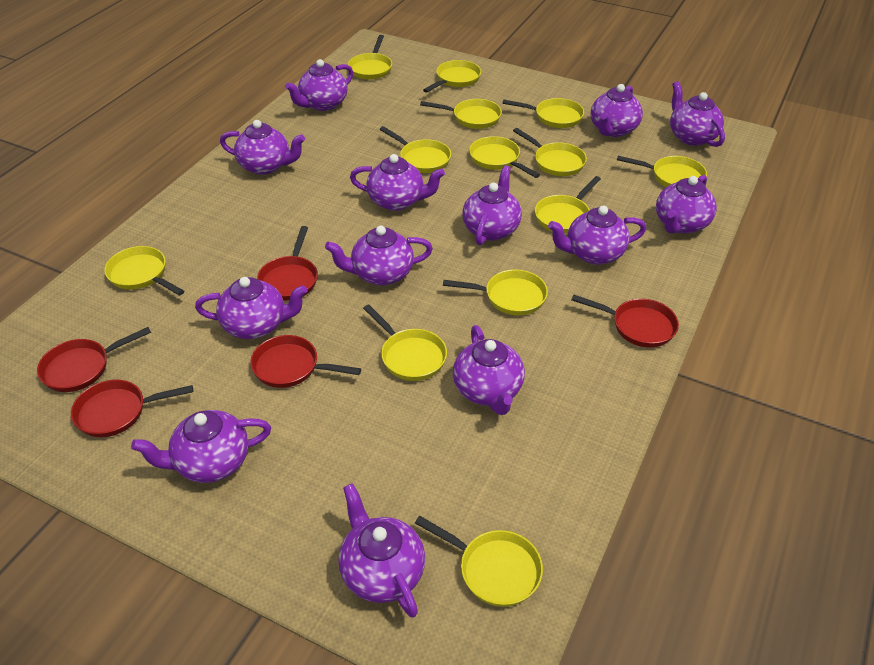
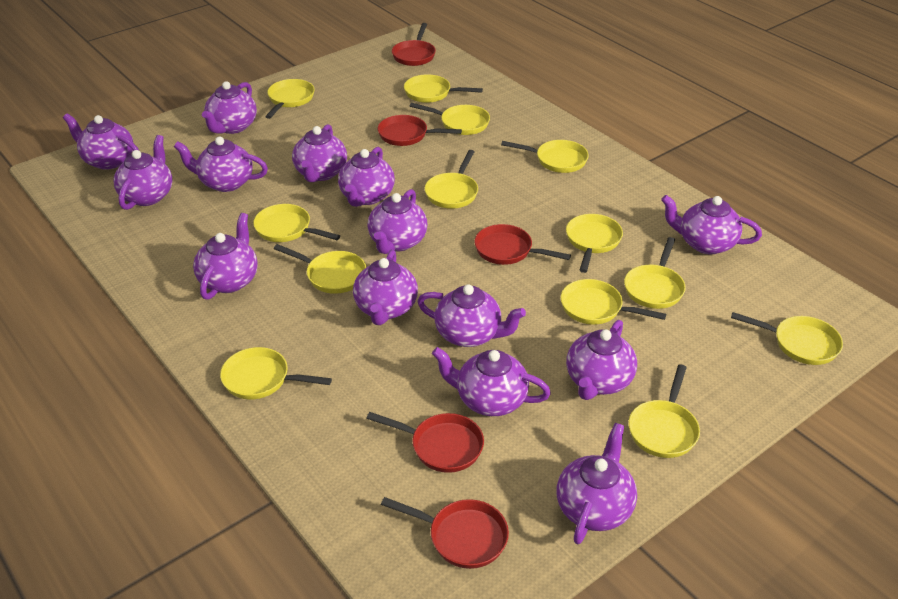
purple teapot: 13 -> 14

